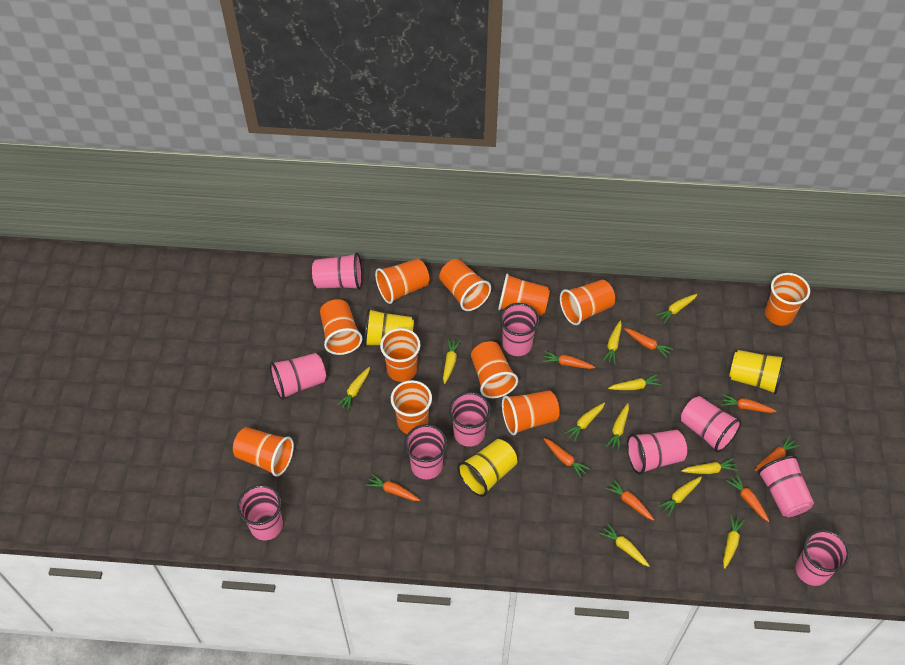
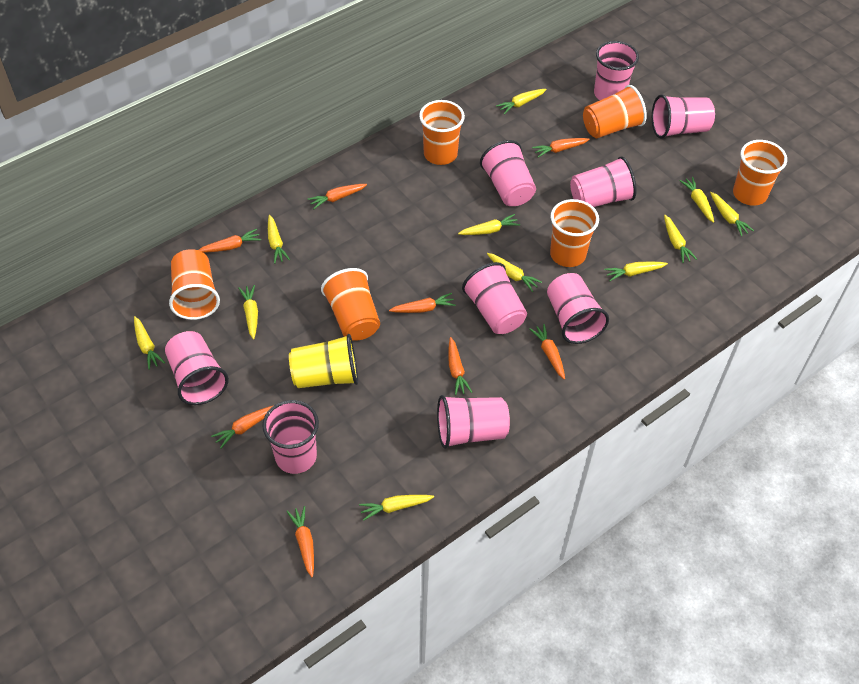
orange cup: 11 -> 6
pink cup: 10 -> 9
yellow cup: 3 -> 1

